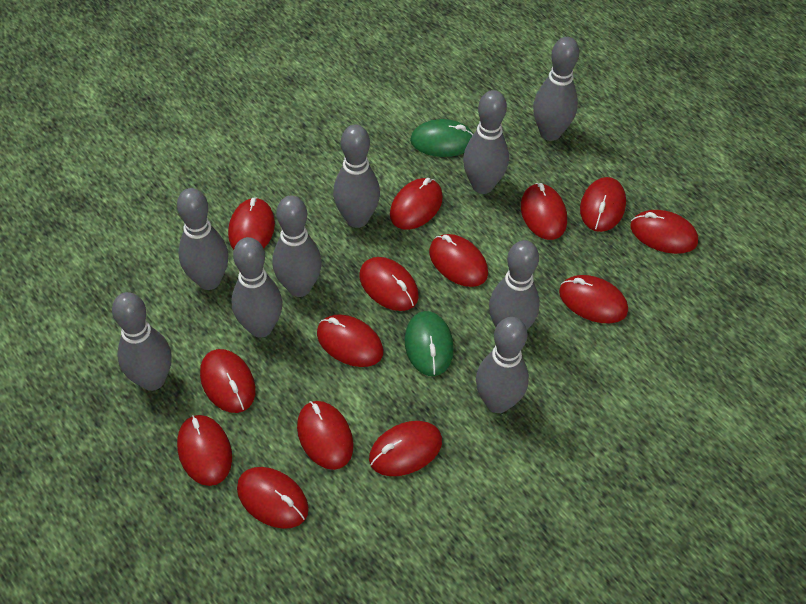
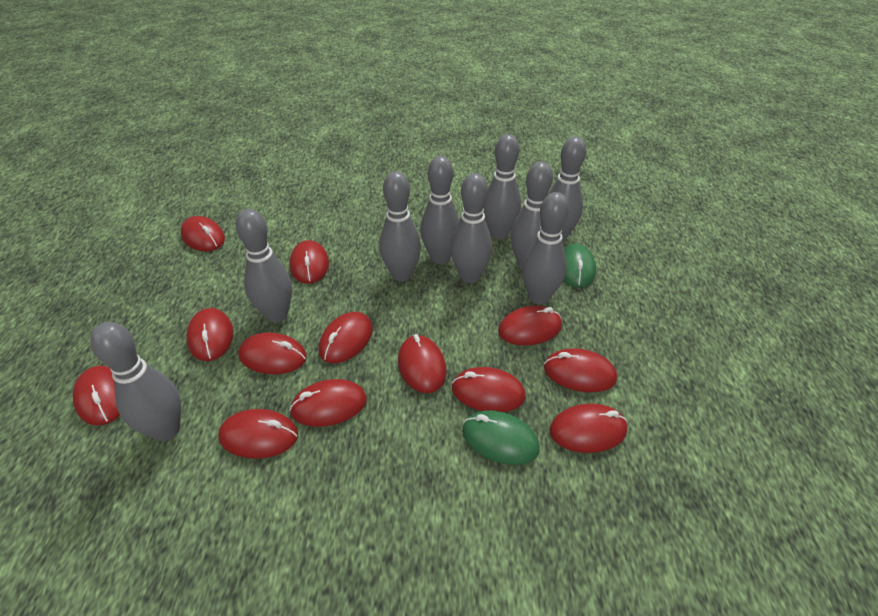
red mouse: 14 -> 13

